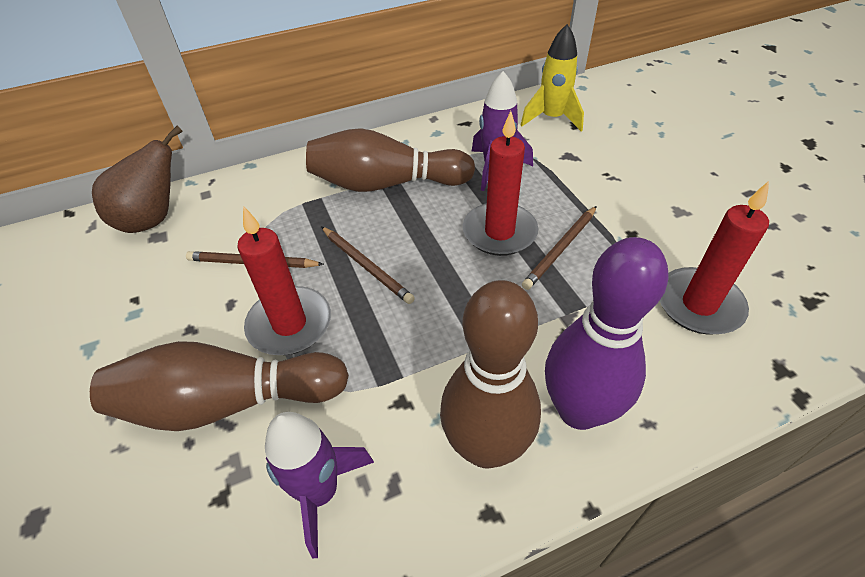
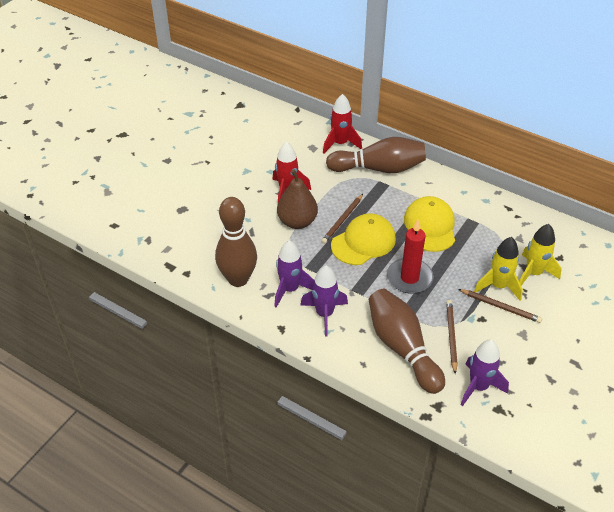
purple bowling pin: 1 -> 0
purple rocket: 2 -> 3
red candle: 3 -> 1
red rocket: 0 -> 2
yellow cap: 0 -> 2
yellow rocket: 1 -> 2

